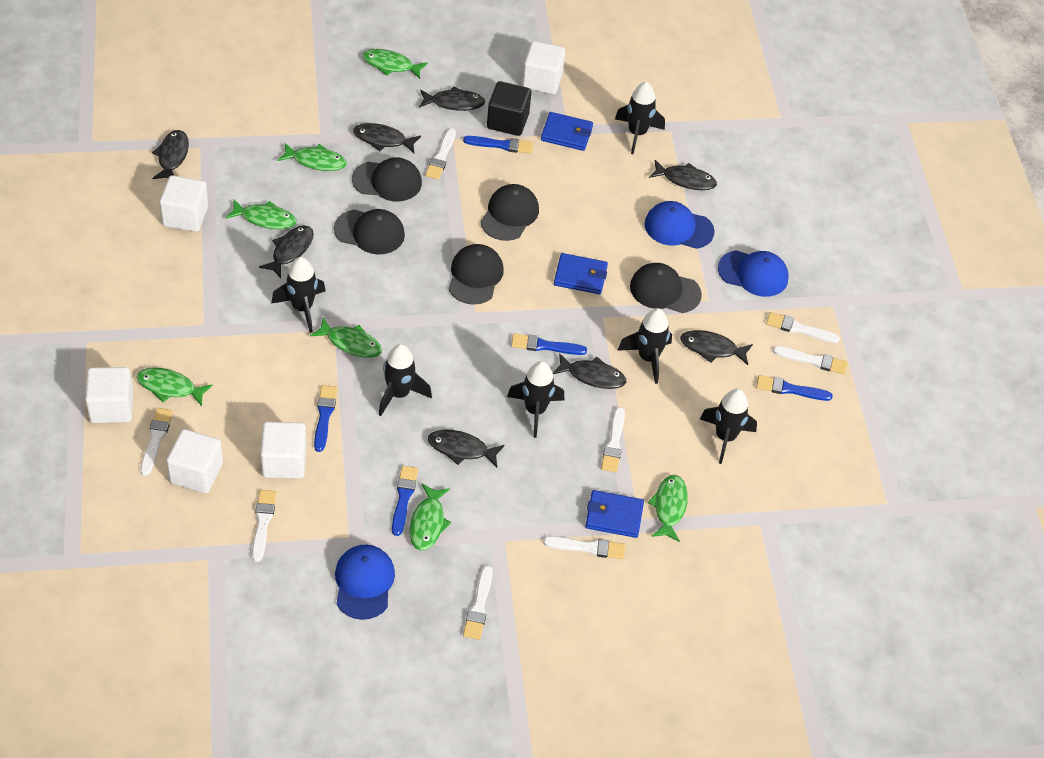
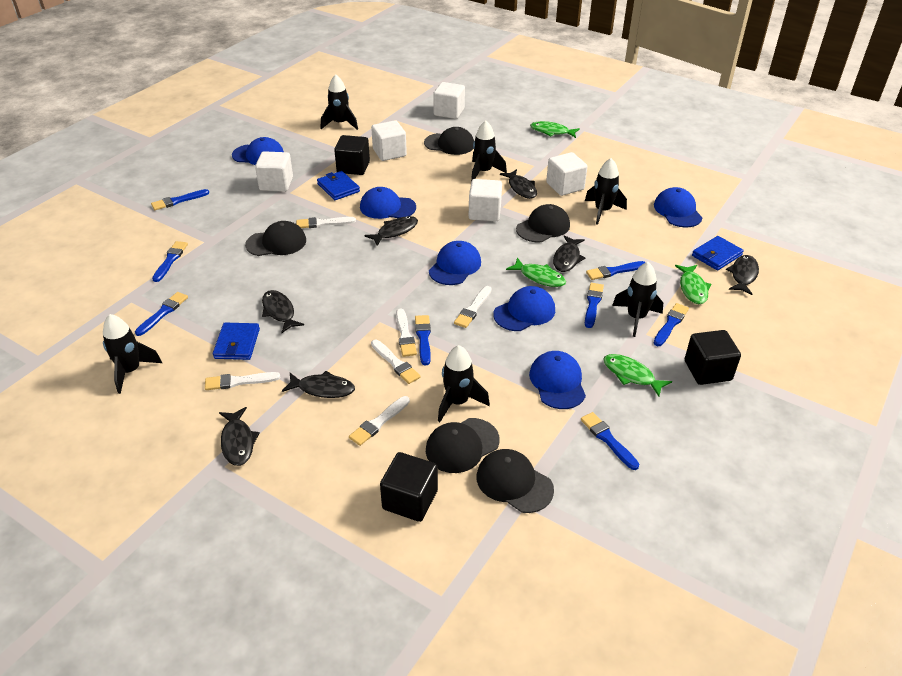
black cube: 1 -> 3
black fish: 8 -> 7
blue brush: 5 -> 8
blue cap: 3 -> 6
green fish: 7 -> 4
white brush: 8 -> 6

